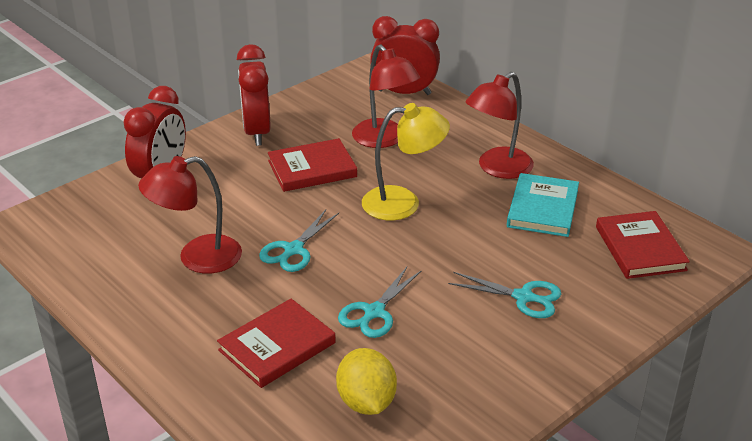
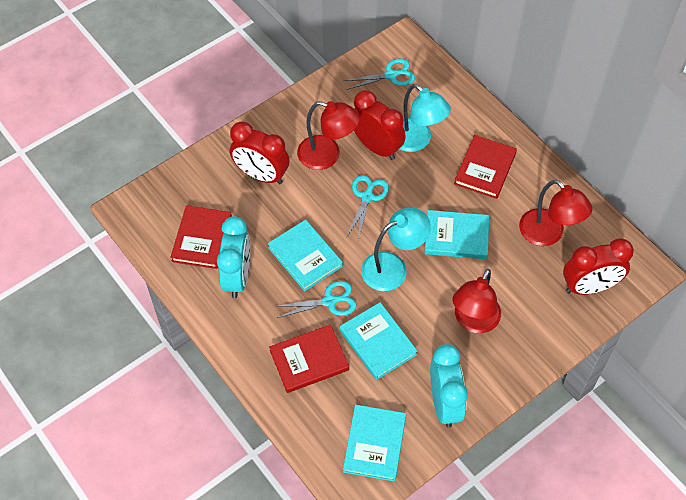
turquoise book: 1 -> 4
turquoise clock: 0 -> 2
turquoise lamp: 0 -> 2
yellow lamp: 1 -> 0
yellow lemon: 1 -> 0

